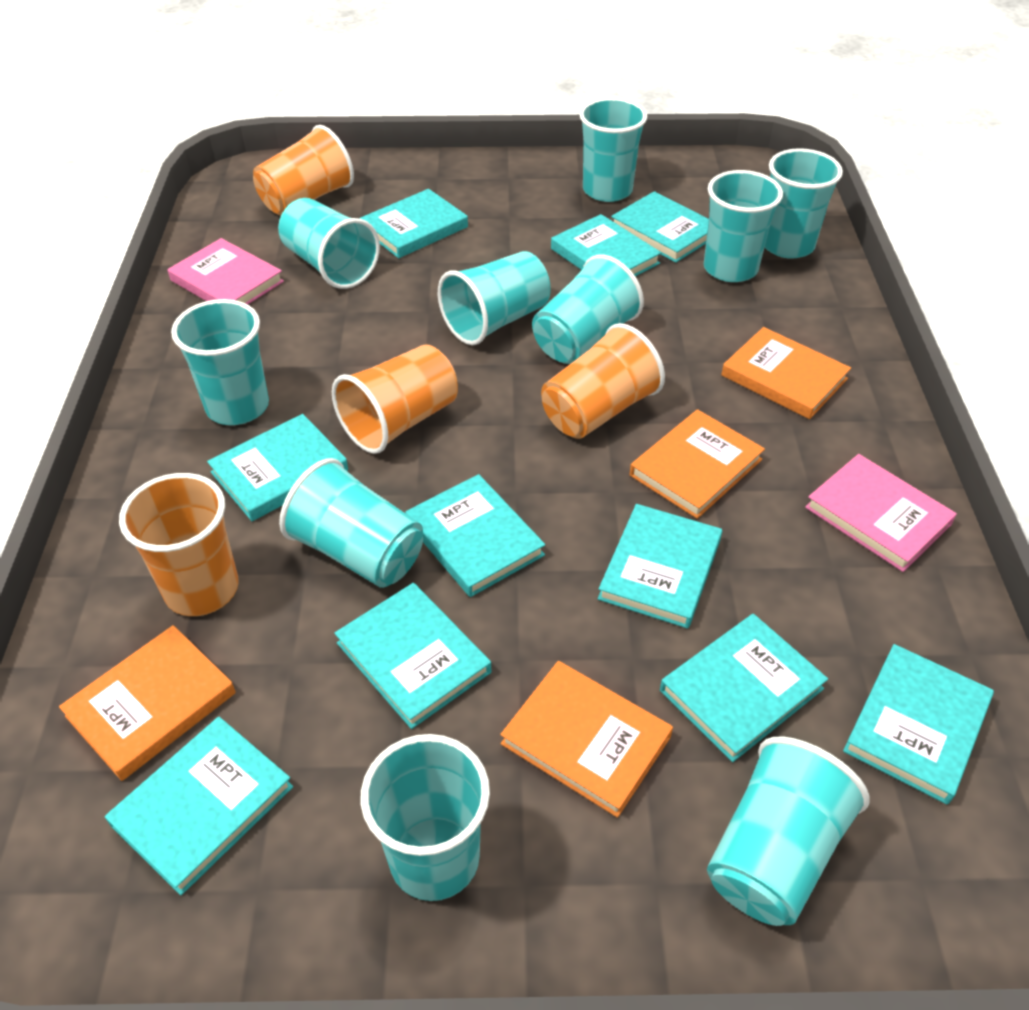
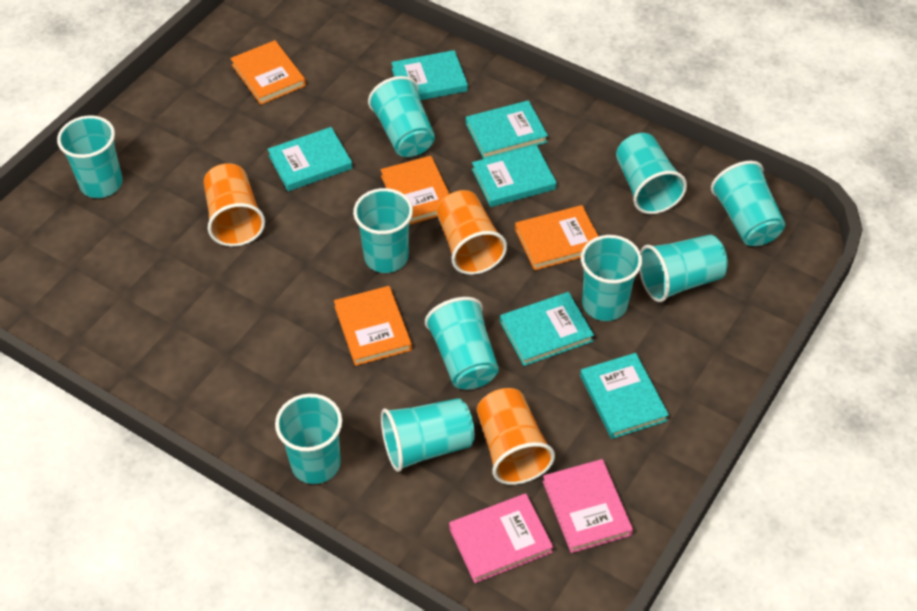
orange cup: 4 -> 3
turquoise book: 10 -> 6

